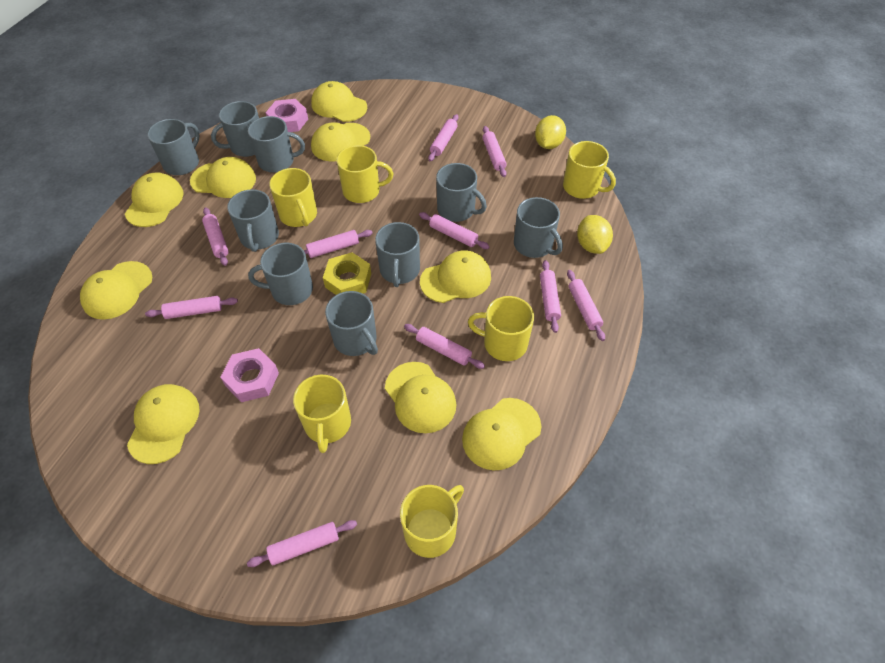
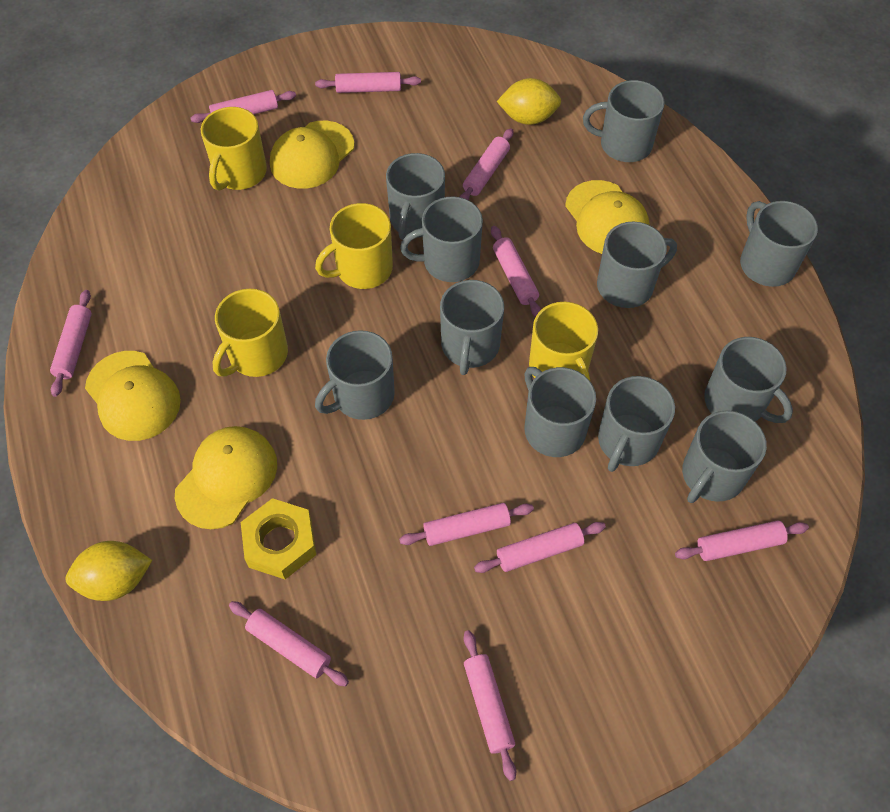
grey mug: 9 -> 11
pink nut: 2 -> 0
yellow cap: 9 -> 4
yellow mug: 6 -> 4

